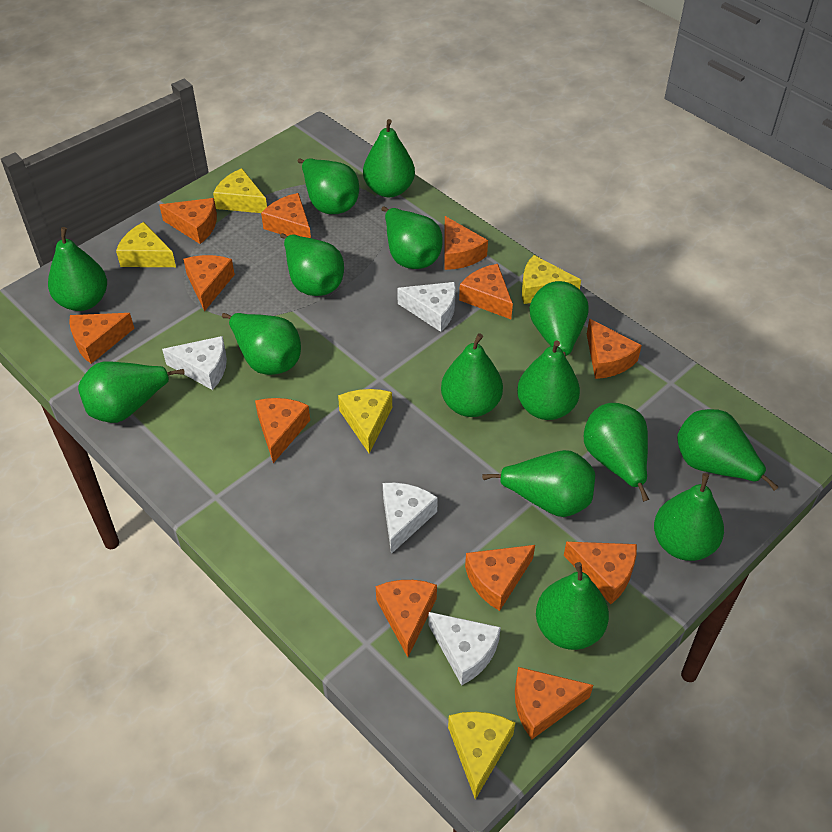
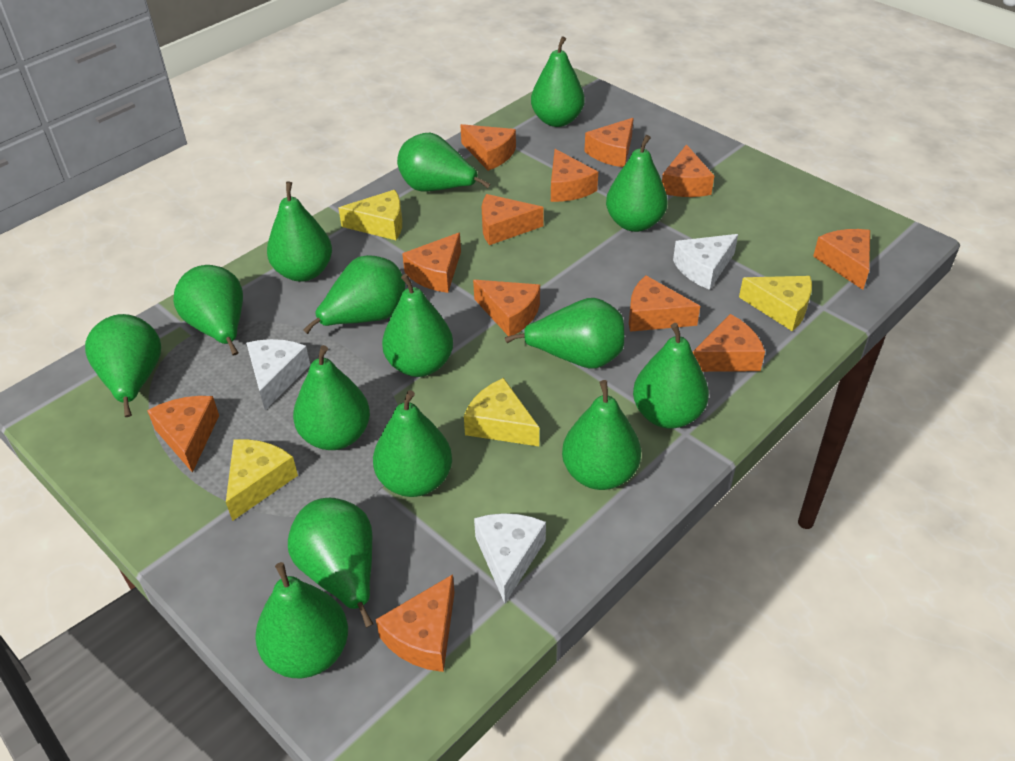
white cheese: 4 -> 3
yellow cheese: 5 -> 4

